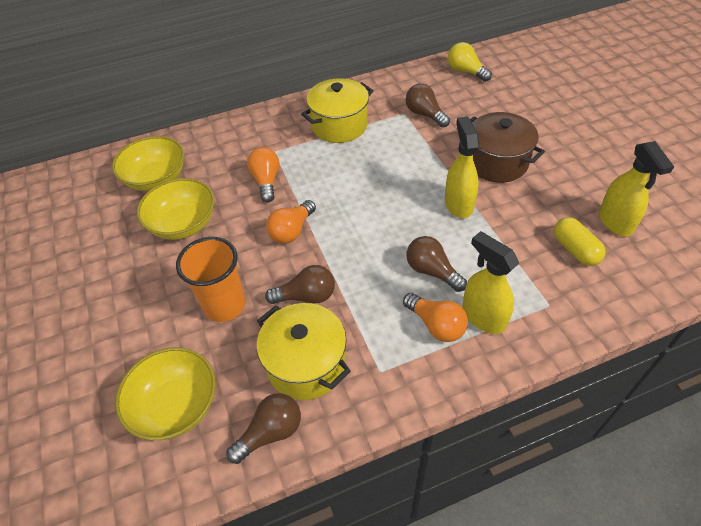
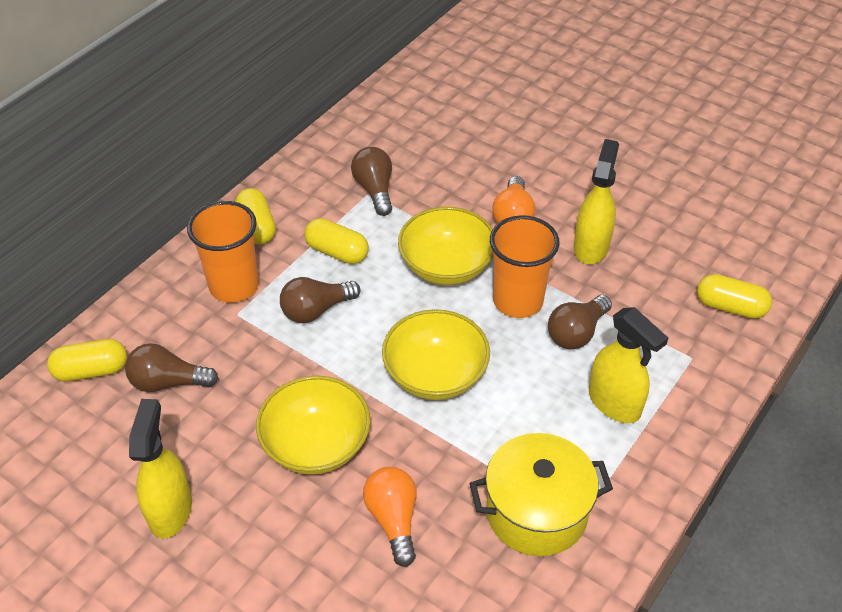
brown pot: 1 -> 0
orange cup: 1 -> 2
orange light bulb: 3 -> 2
yellow capsule: 1 -> 4
yellow light bulb: 1 -> 0
yellow pot: 2 -> 1

